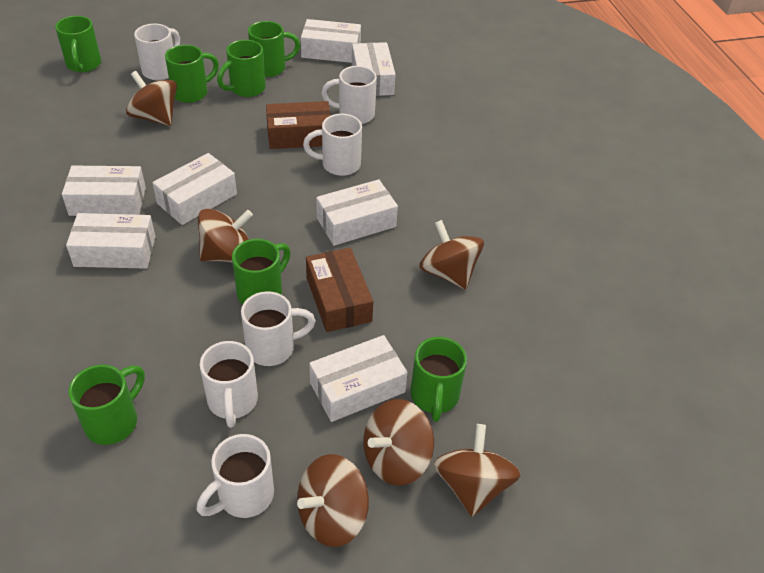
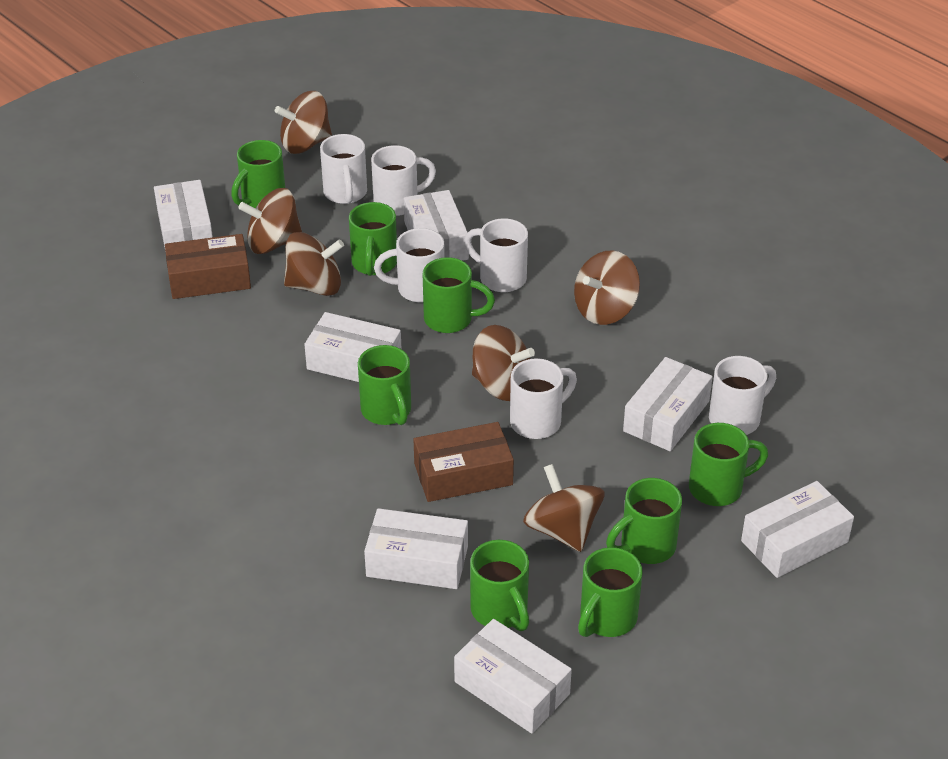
green mug: 7 -> 8

